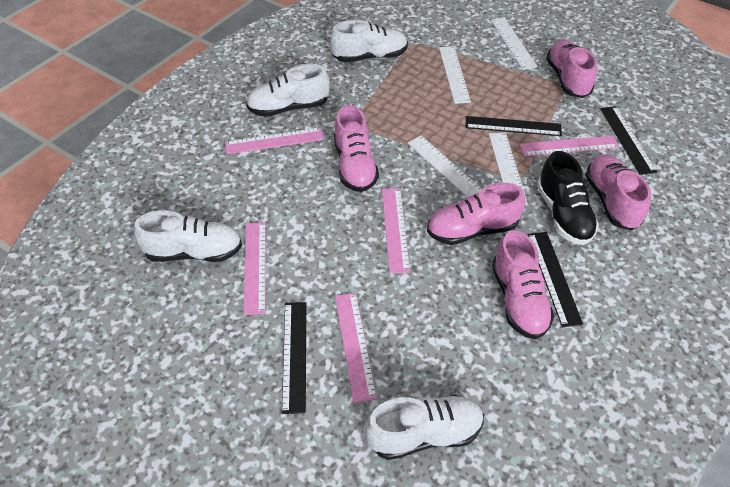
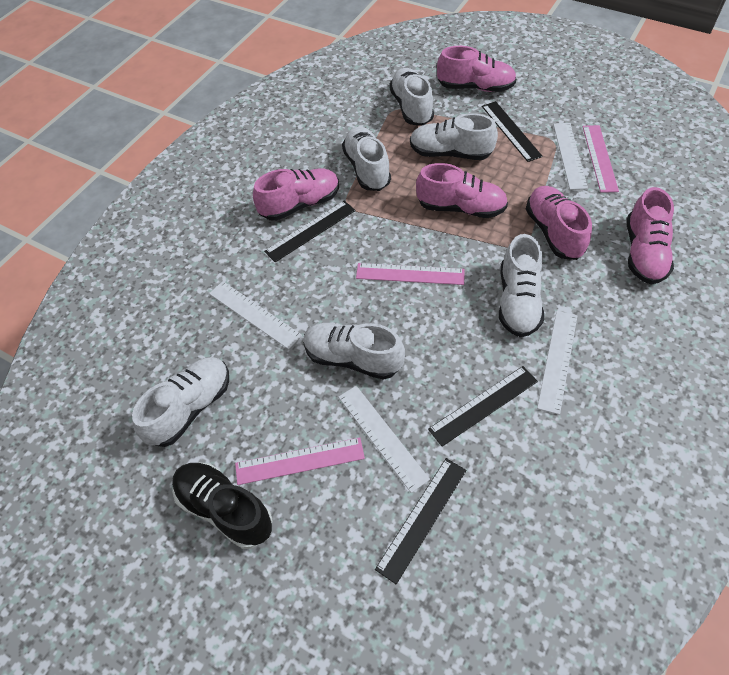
pink ruler: 5 -> 3
white shoe: 4 -> 6

